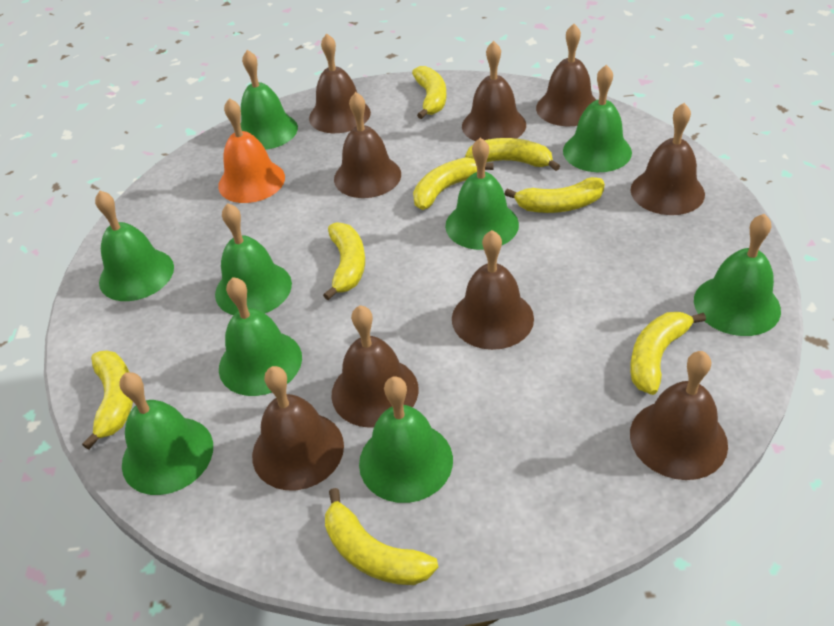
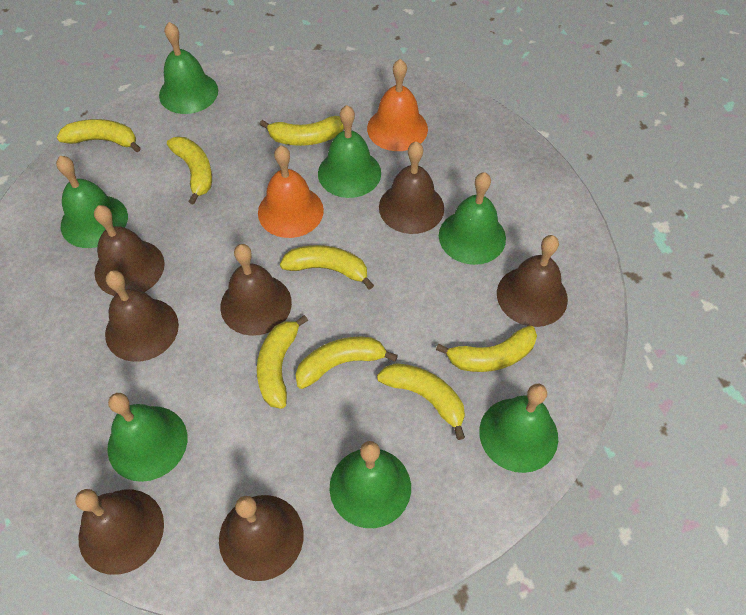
brown bell: 9 -> 7
green bell: 9 -> 7
orange bell: 1 -> 2

